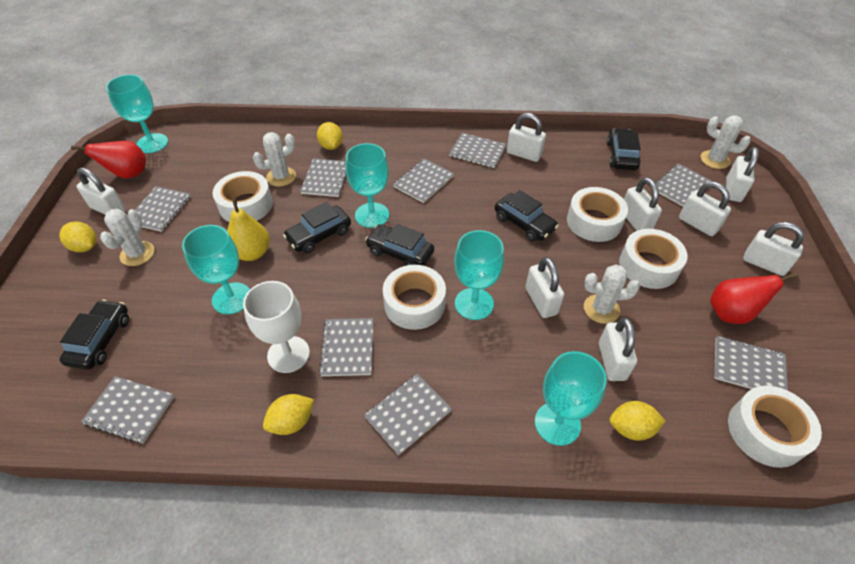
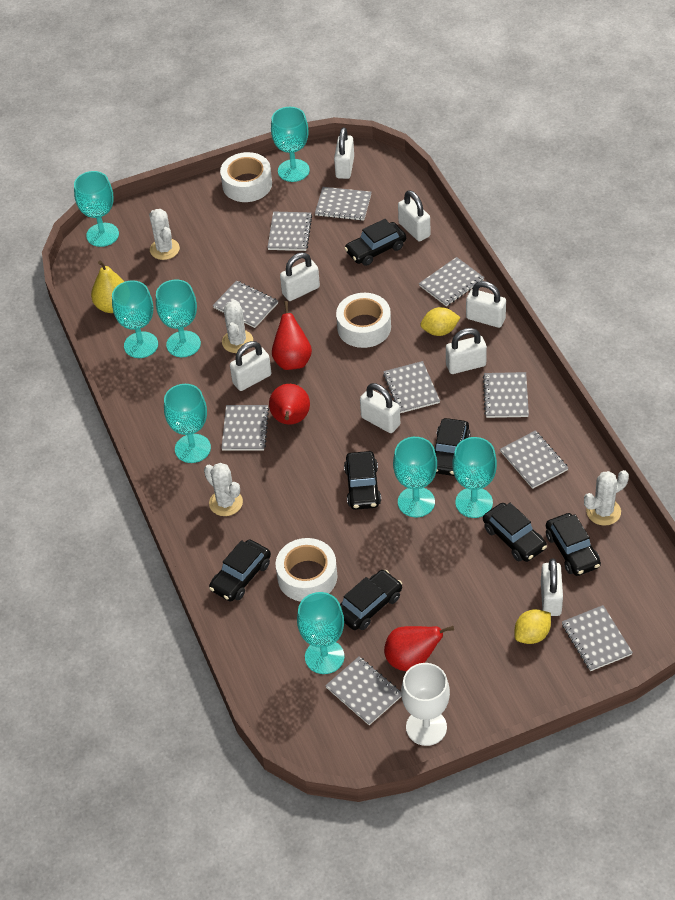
black car: 5 -> 7
grey notebook: 9 -> 10
red pear: 2 -> 3
turquoise goblet: 5 -> 8
white tape: 5 -> 3
yellow lemon: 4 -> 2

